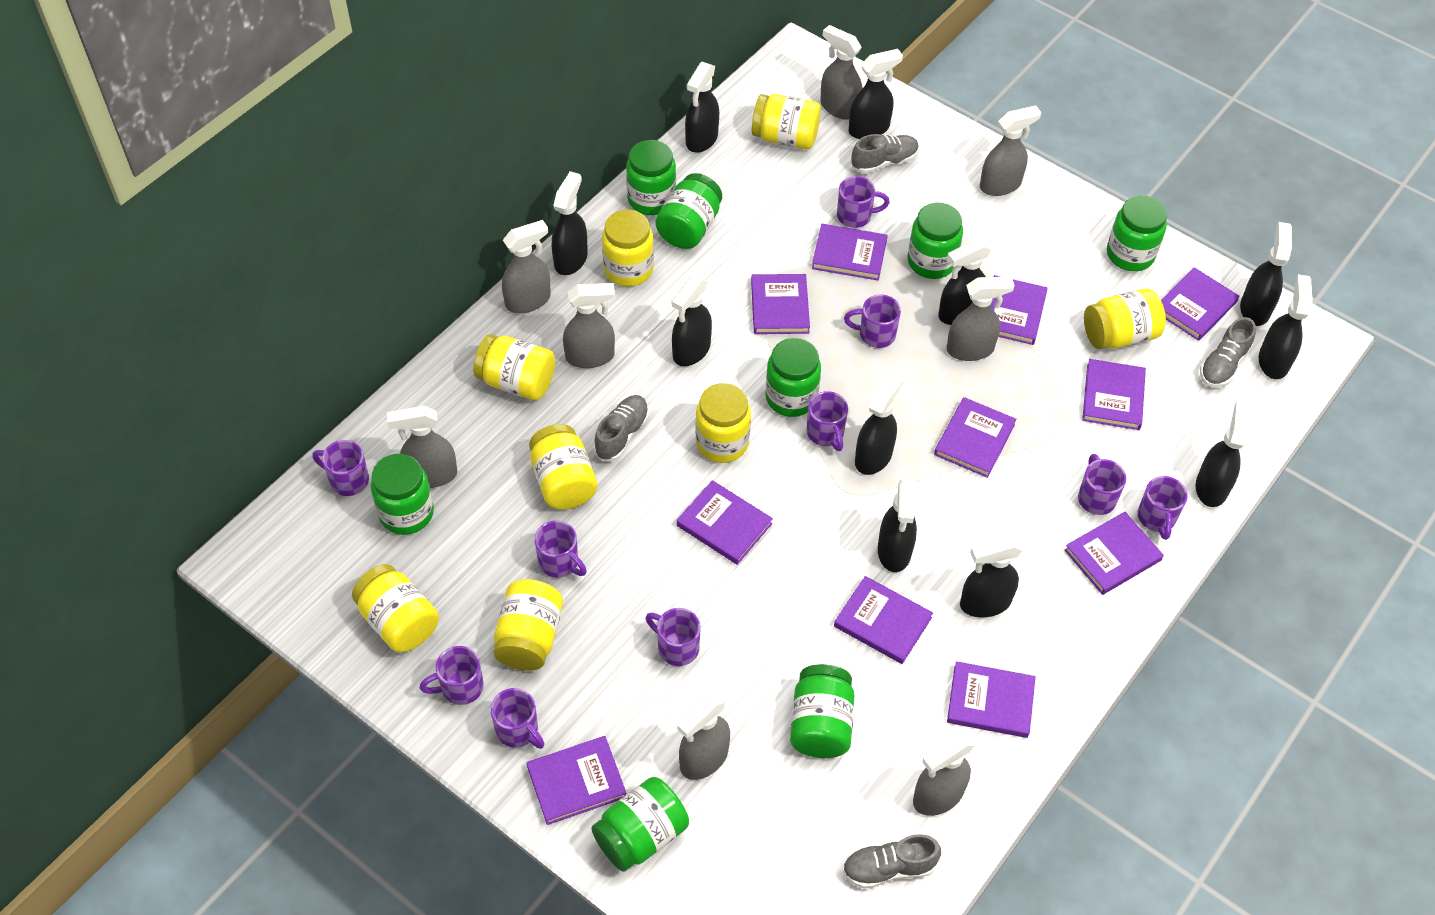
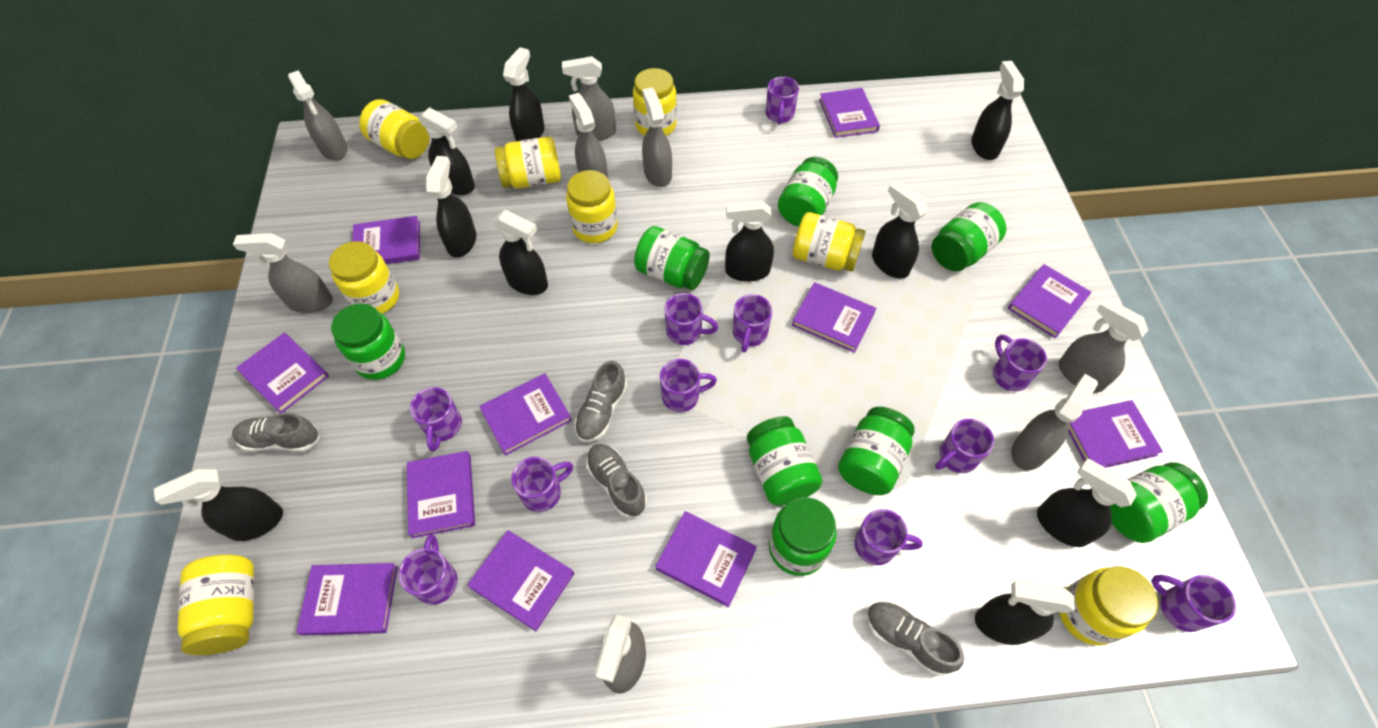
black spray bottle: 11 -> 10
purple mug: 10 -> 11

